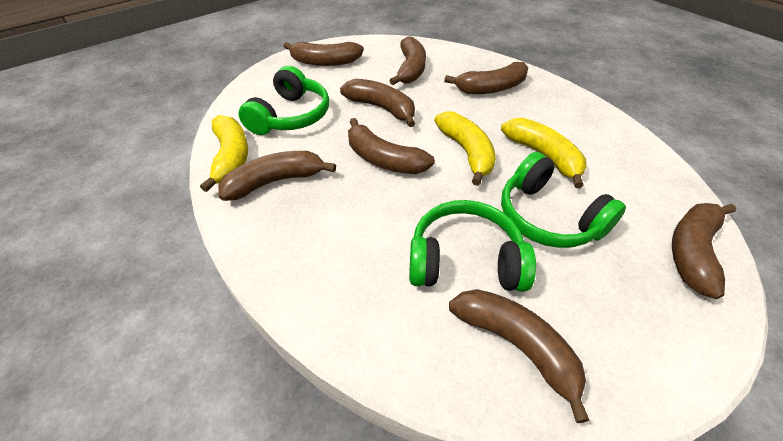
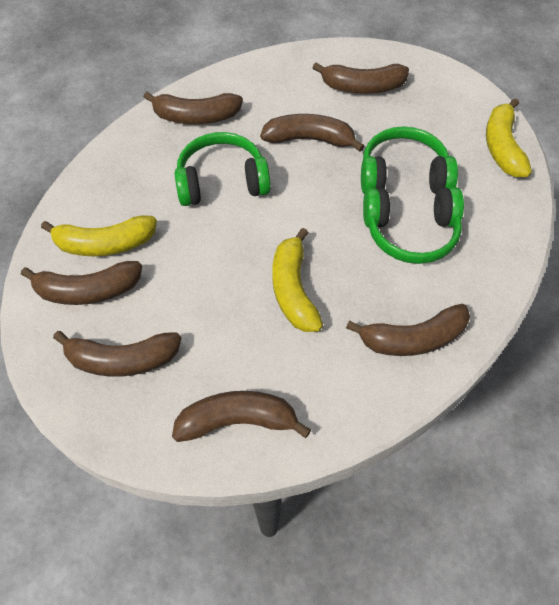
brown banana: 8 -> 7

